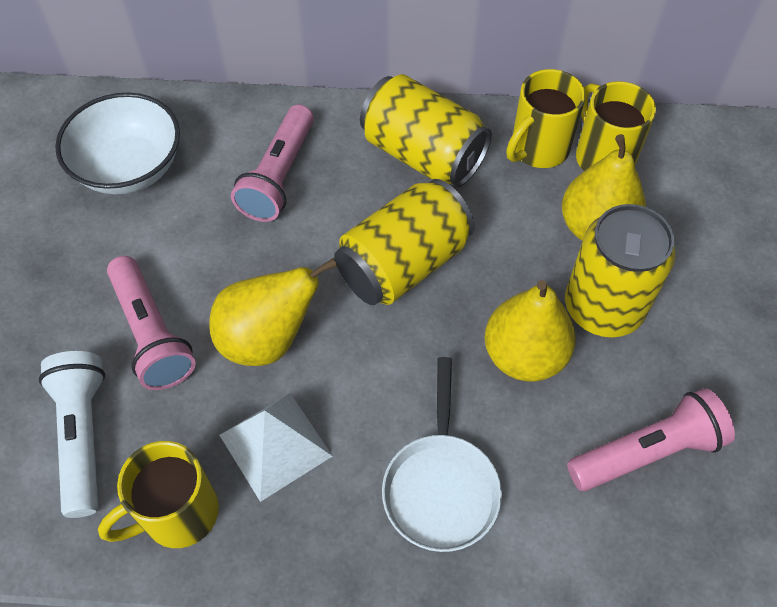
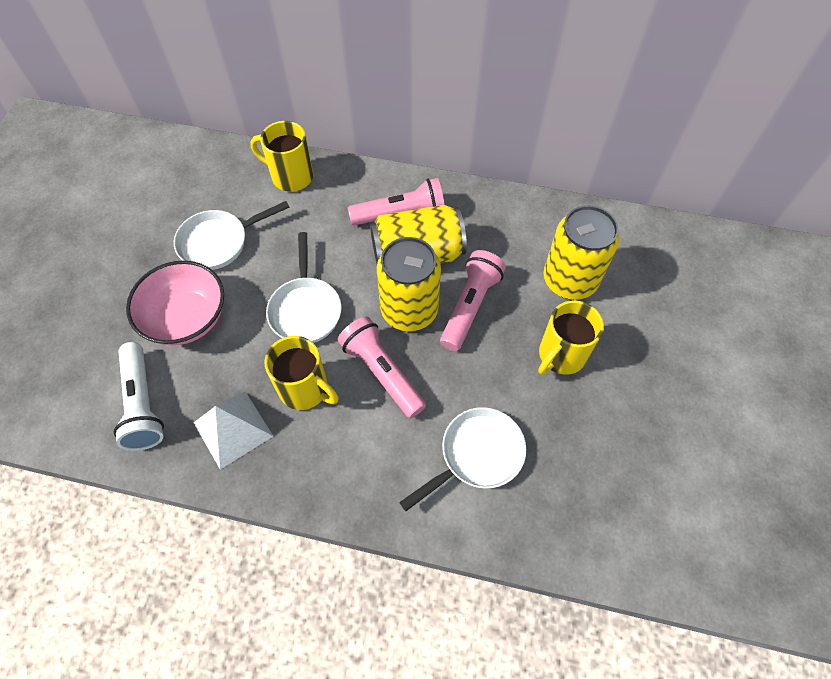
pink bowl: 0 -> 1
white bowl: 1 -> 0
white pan: 1 -> 3
yellow pear: 3 -> 0

